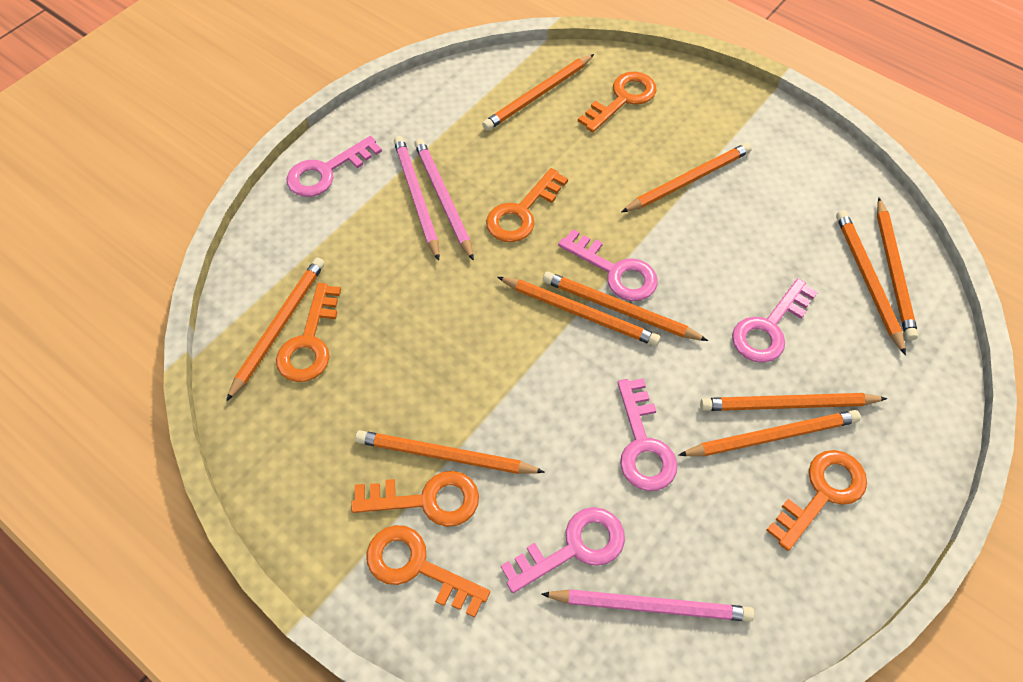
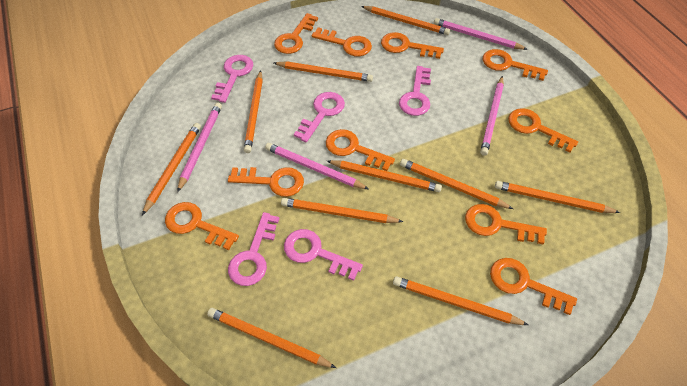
orange key: 6 -> 10
pink pencil: 3 -> 4

